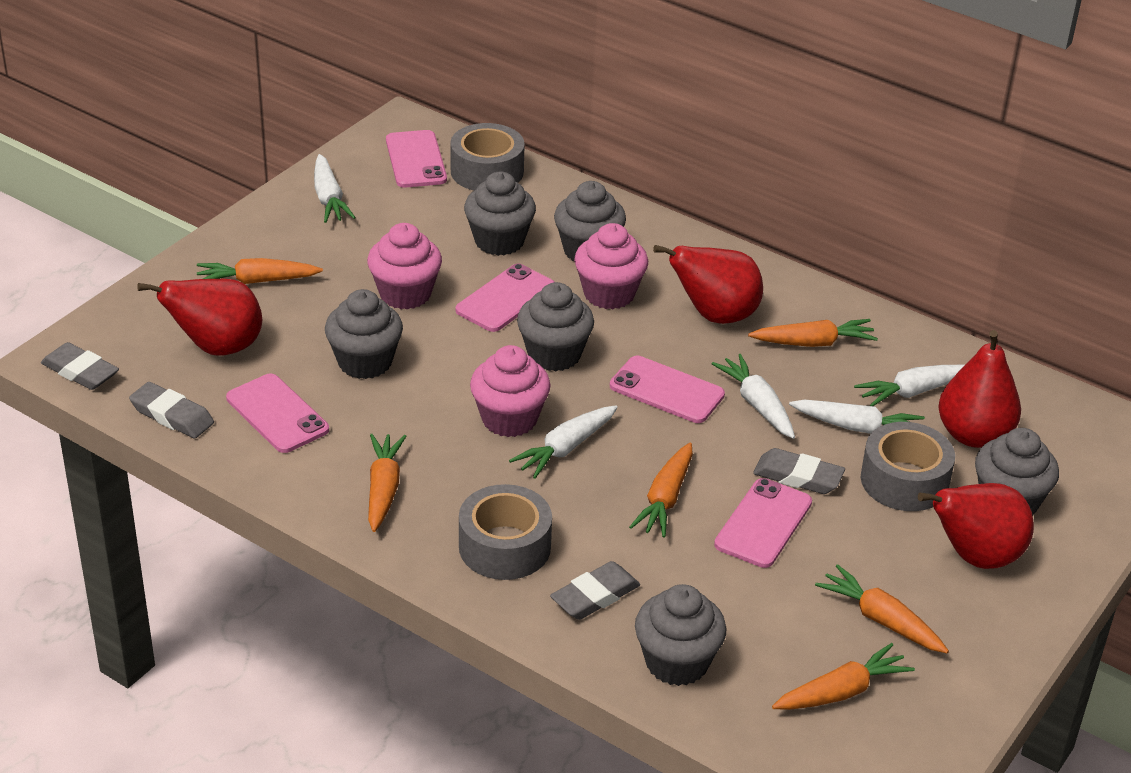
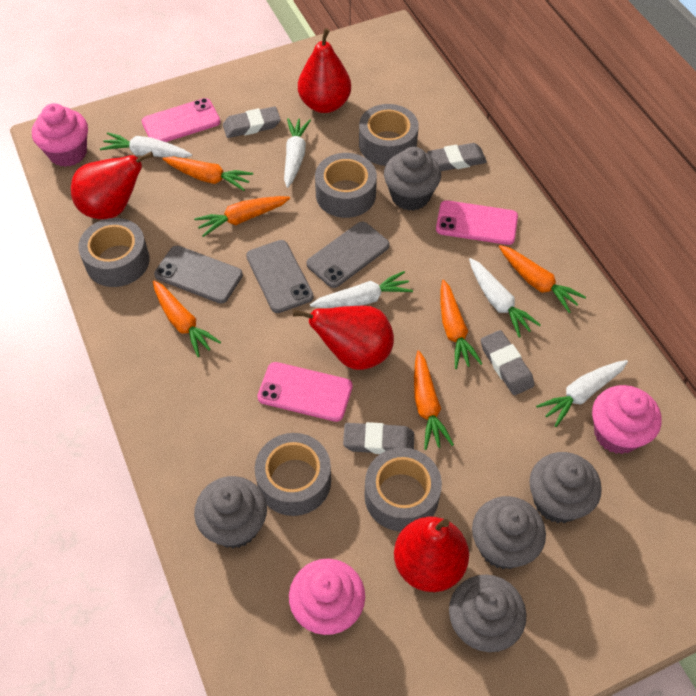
grey cupcake: 6 -> 5
grey phone: 0 -> 3
grey tape: 3 -> 5
pink phone: 5 -> 3

